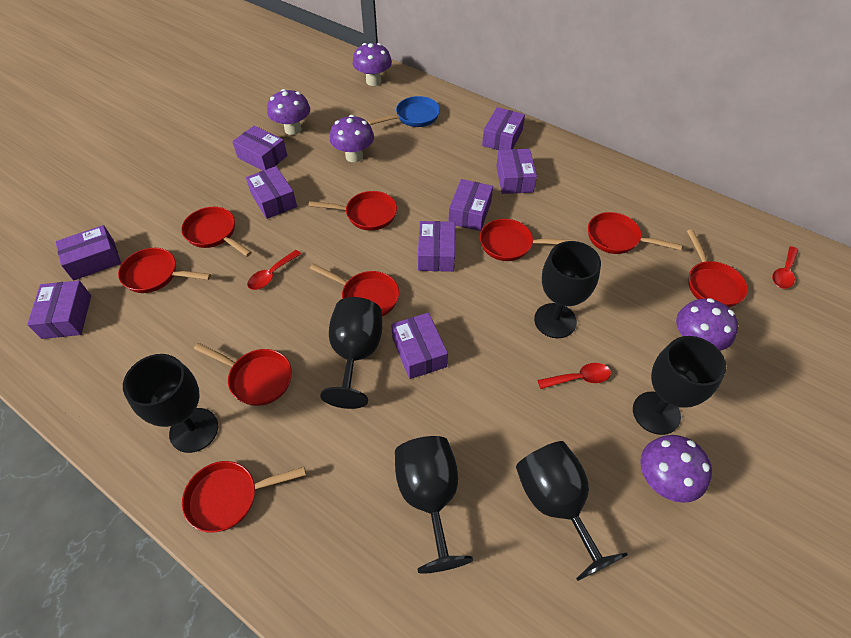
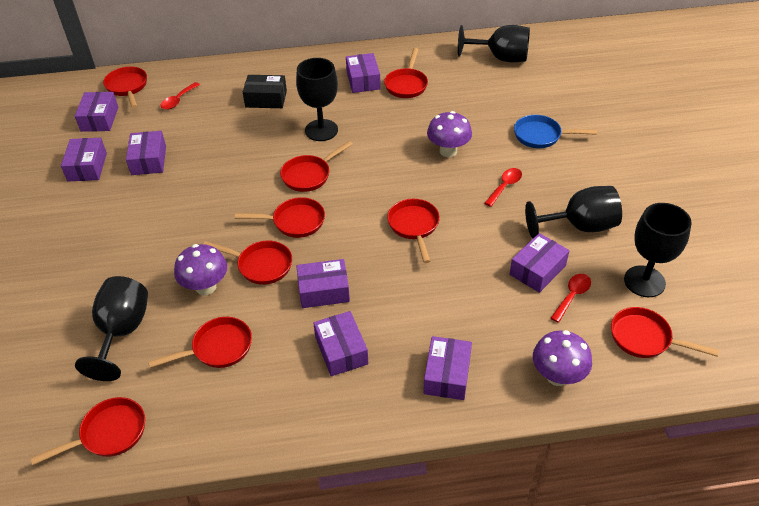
black box: 0 -> 1
black goblet: 6 -> 5
purple box: 9 -> 8
purple mushroom: 5 -> 3

